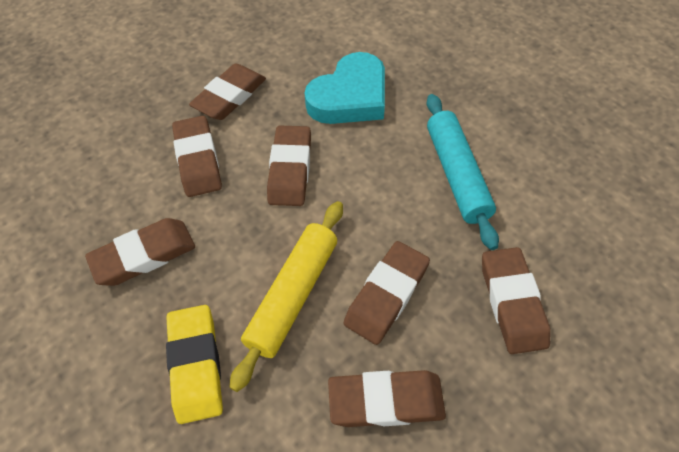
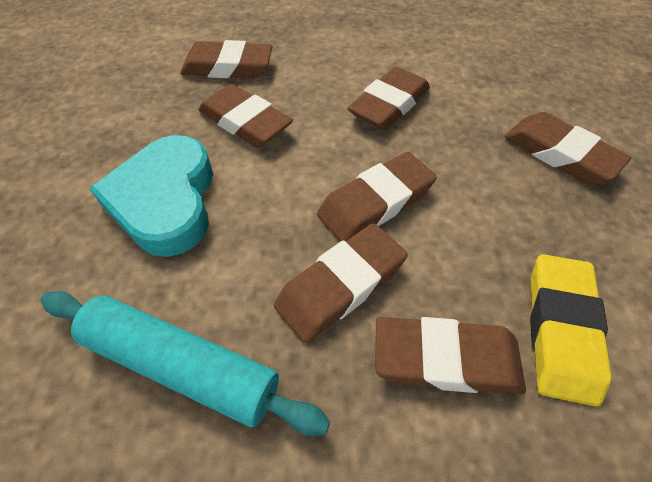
yellow rolling pin: 1 -> 0

